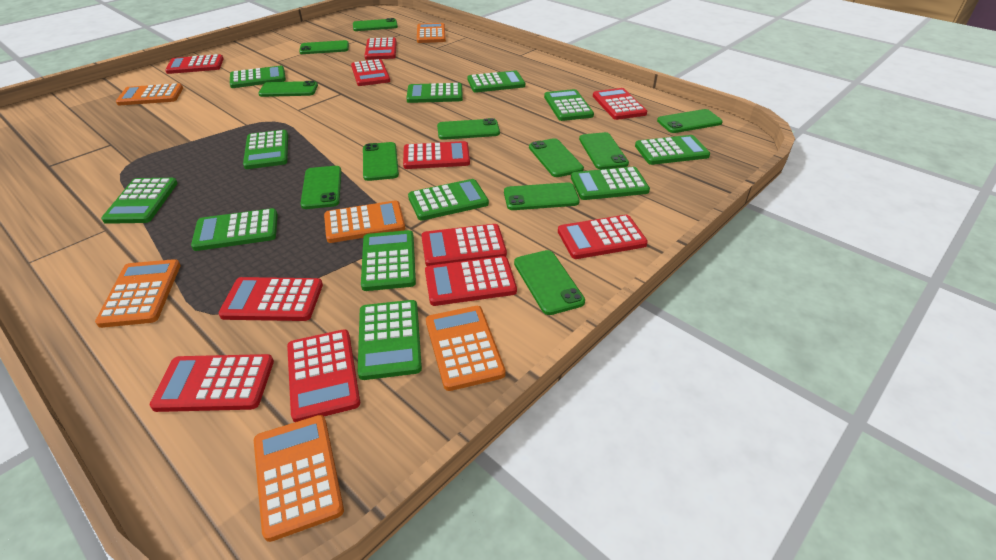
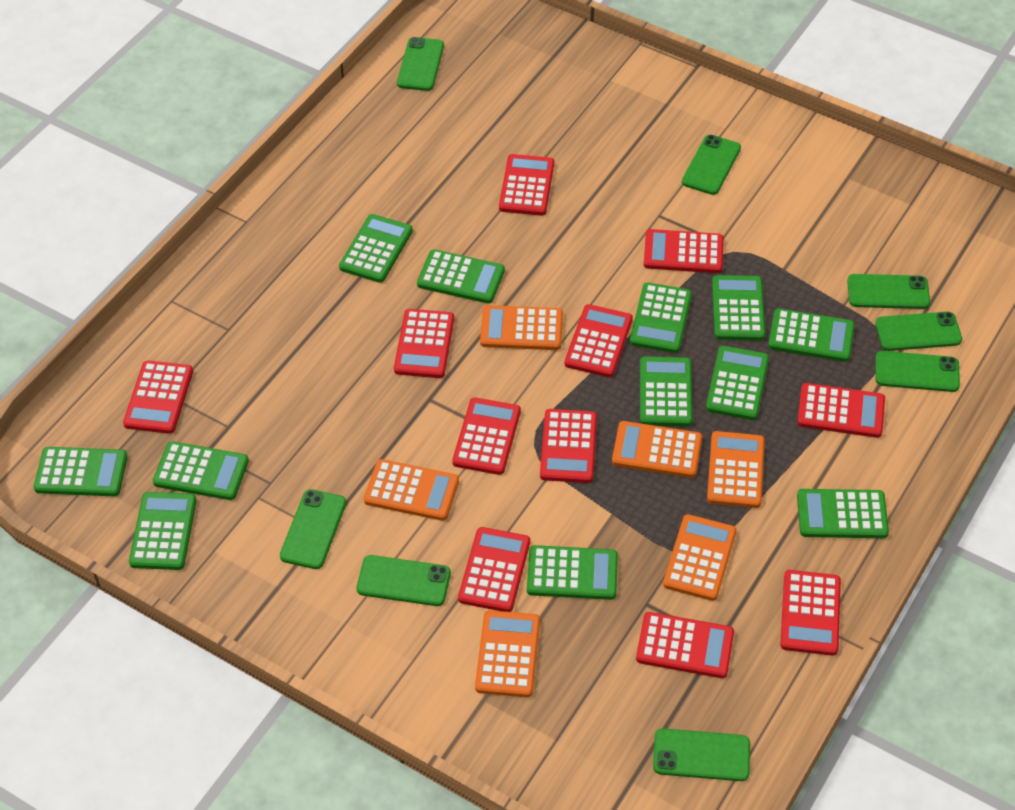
green phone: 11 -> 8

